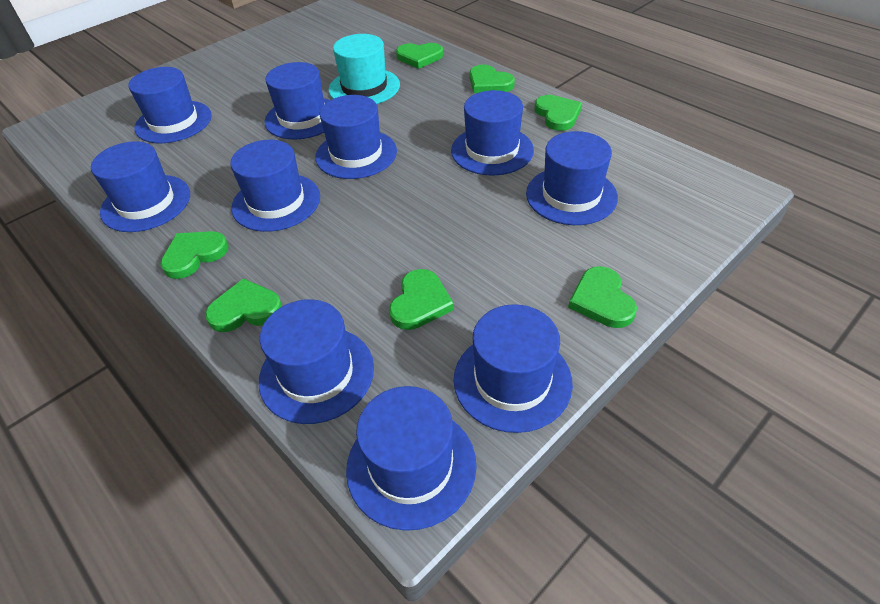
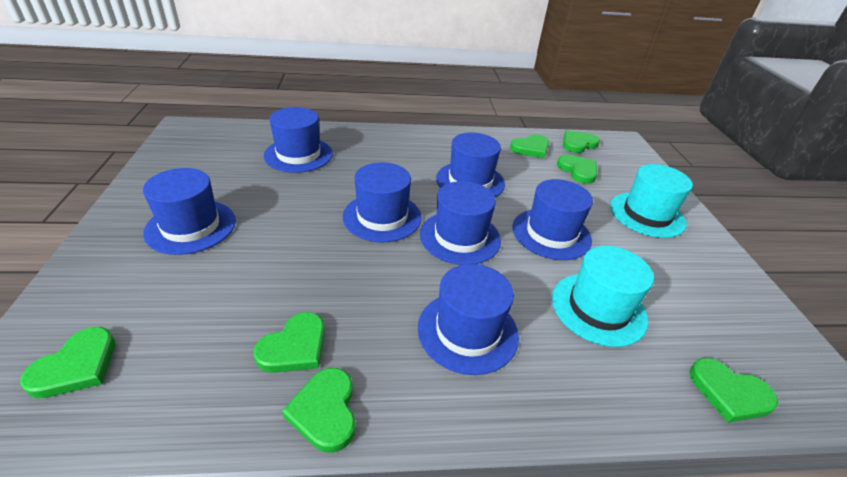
blue hat: 10 -> 7
turquoise hat: 1 -> 2

